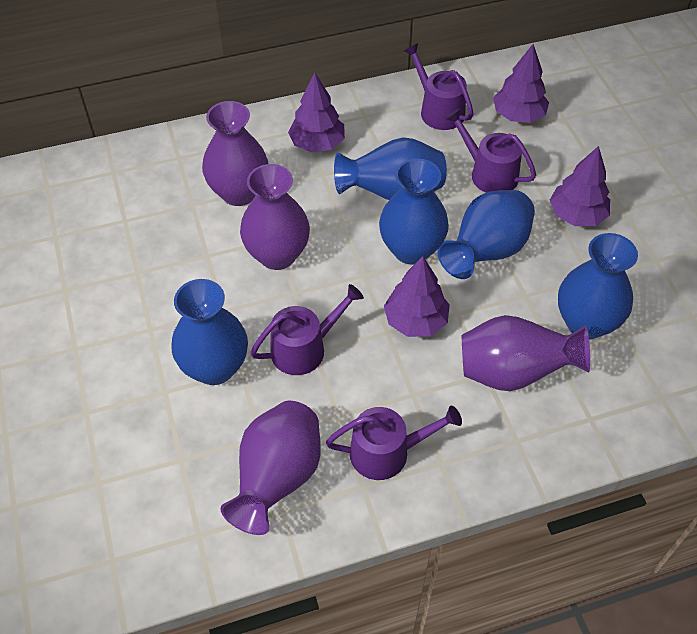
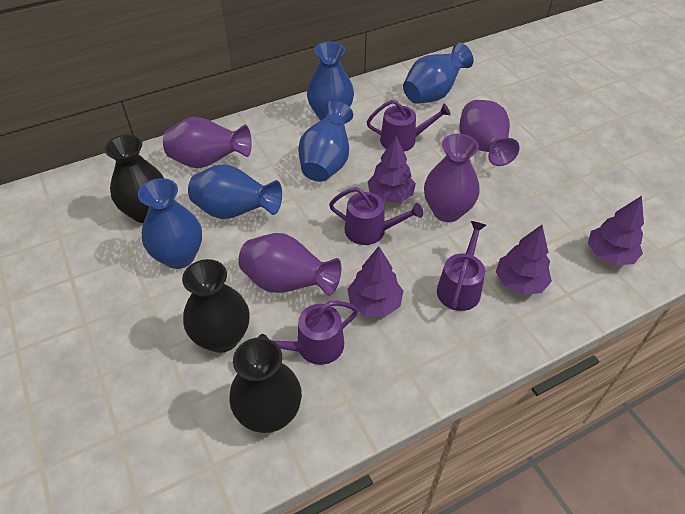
black vase: 0 -> 3

